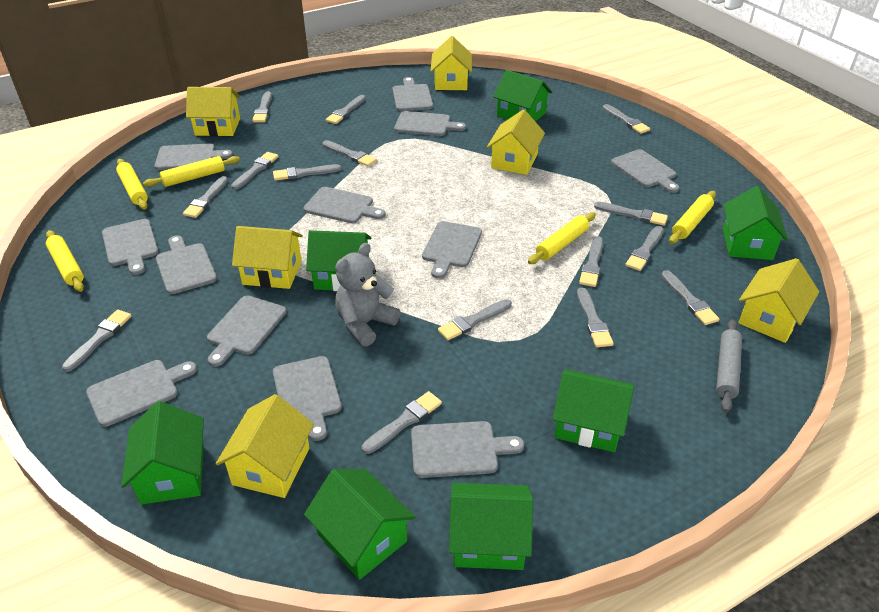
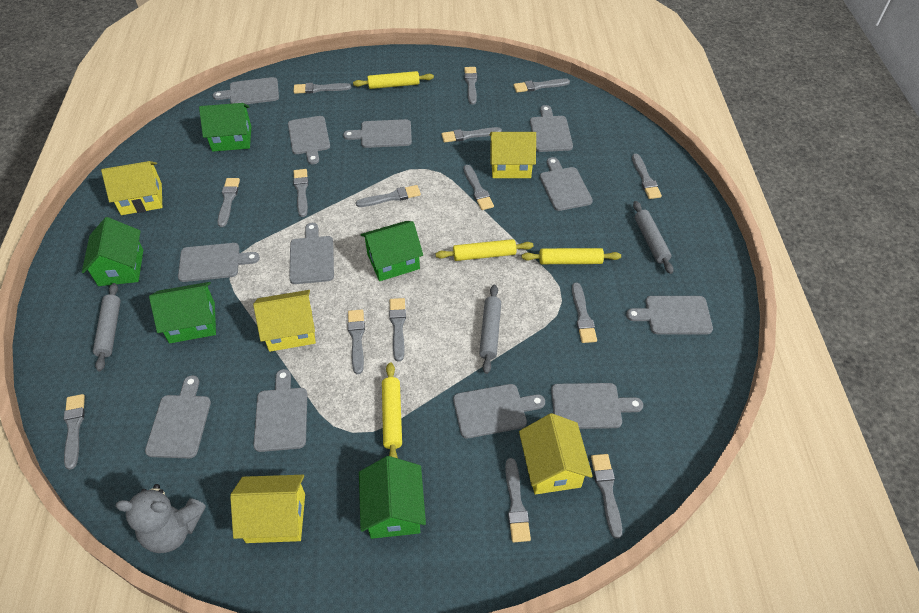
green house: 7 -> 5
grey rolling pin: 1 -> 3
yellow house: 6 -> 5
yellow rolling pin: 5 -> 4

